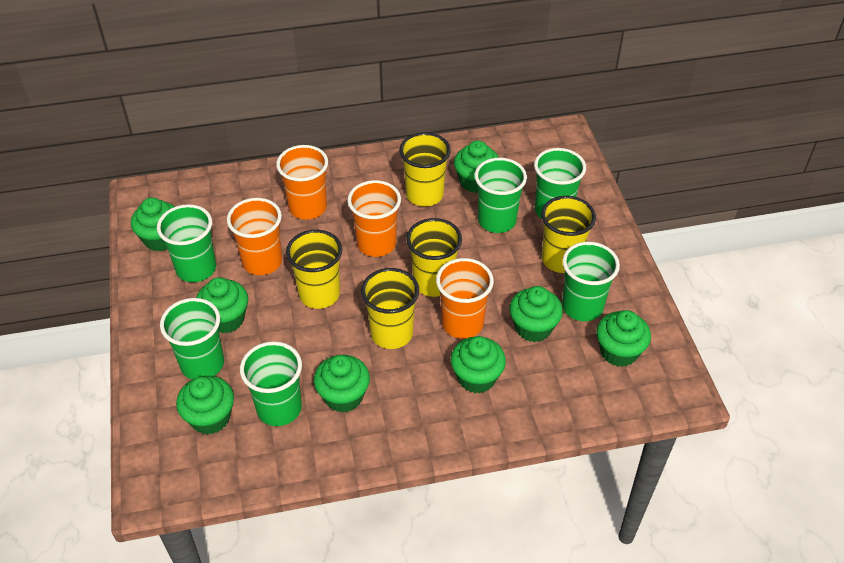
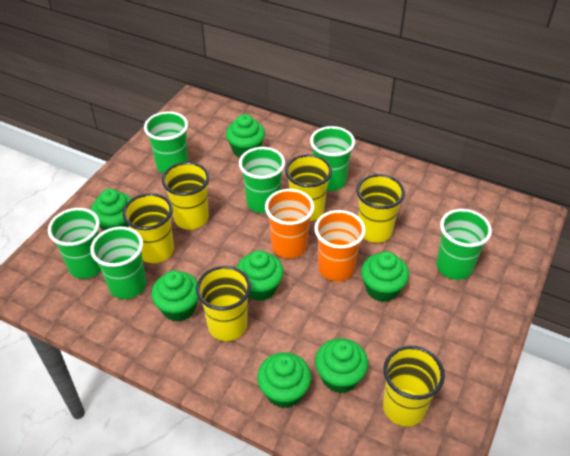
green cupcake: 8 -> 7
orange cup: 4 -> 2
yellow cup: 5 -> 6

